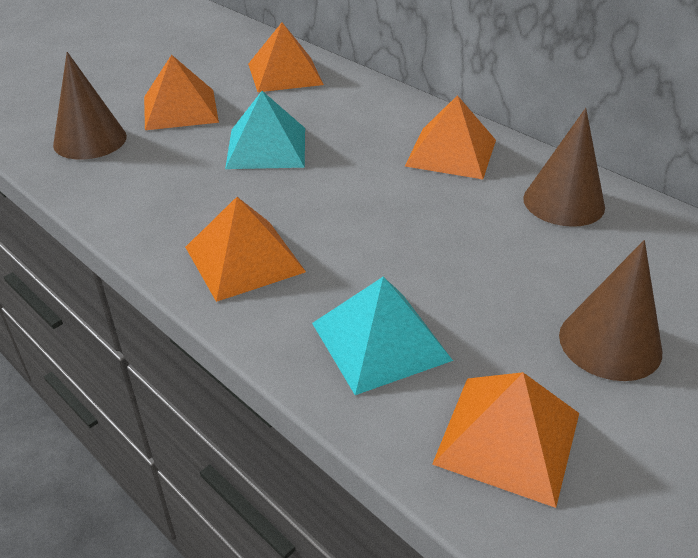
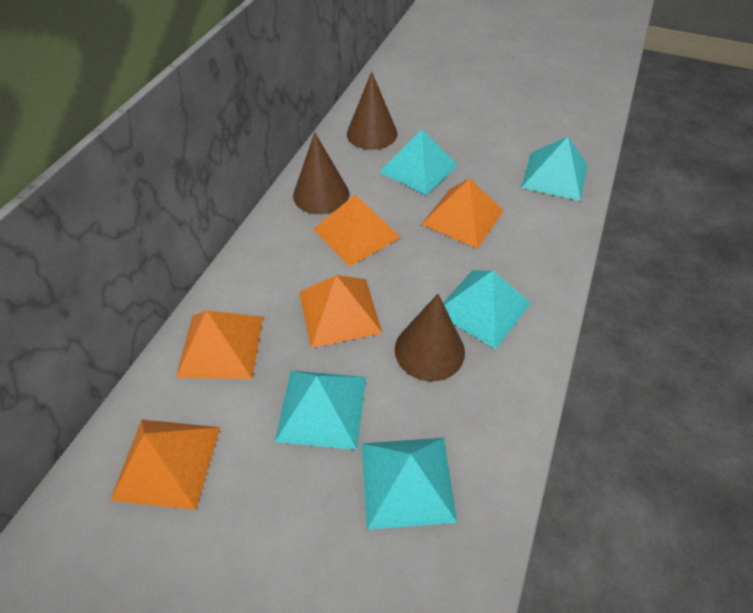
turquoise pyramid: 2 -> 5

